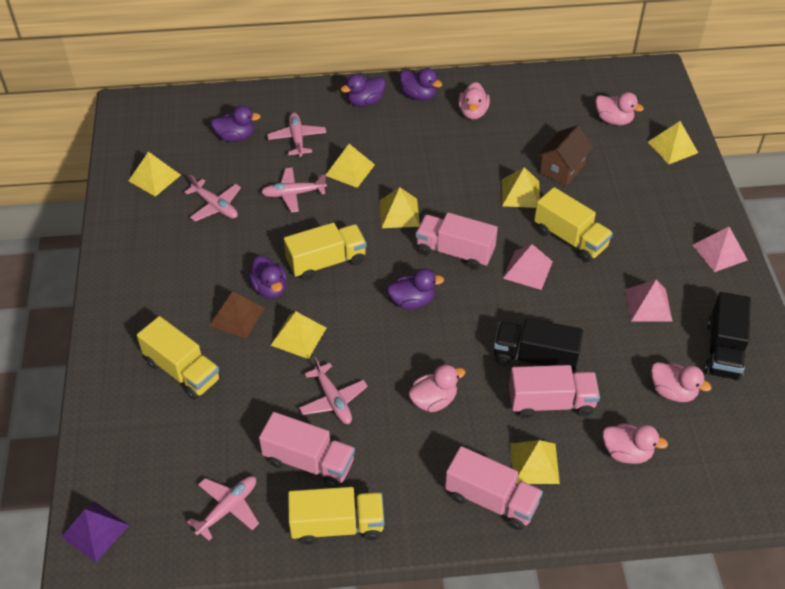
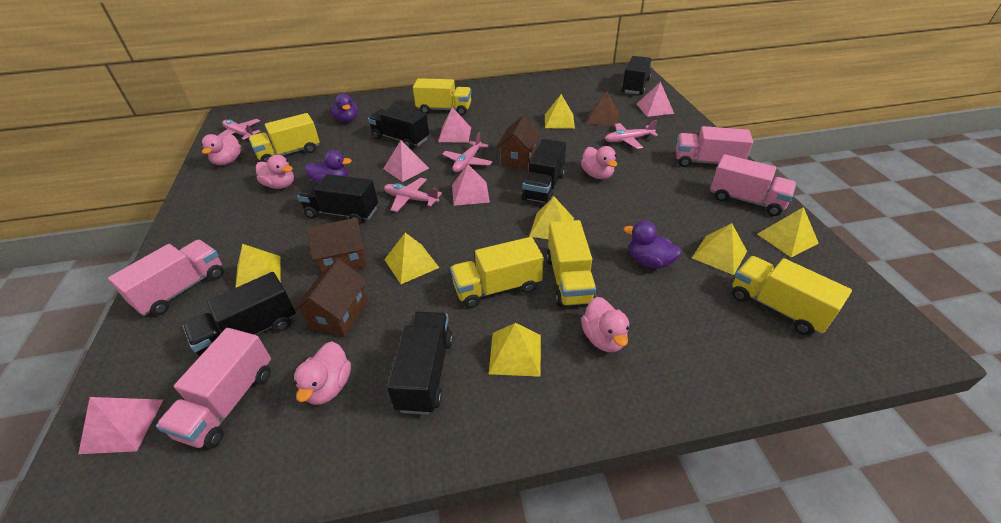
black truck: 2 -> 6
brown house: 1 -> 3
pink plane: 5 -> 4
pink pyramid: 3 -> 5
purple duck: 5 -> 3
purple pyramid: 1 -> 0
yellow truck: 4 -> 5

